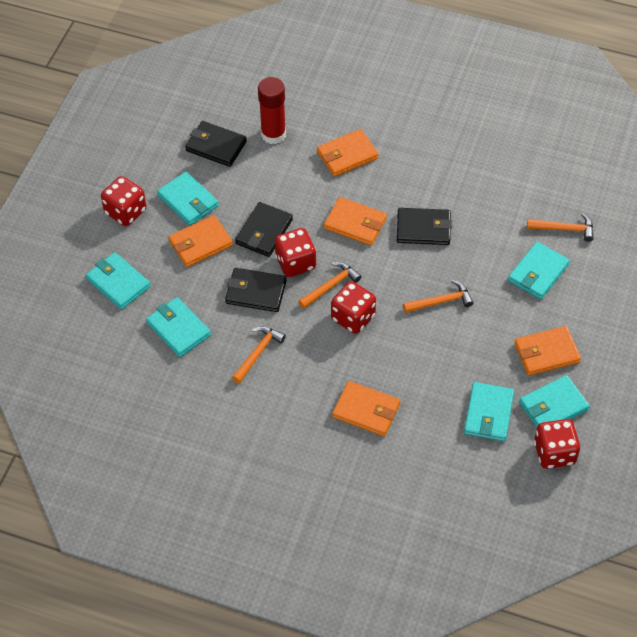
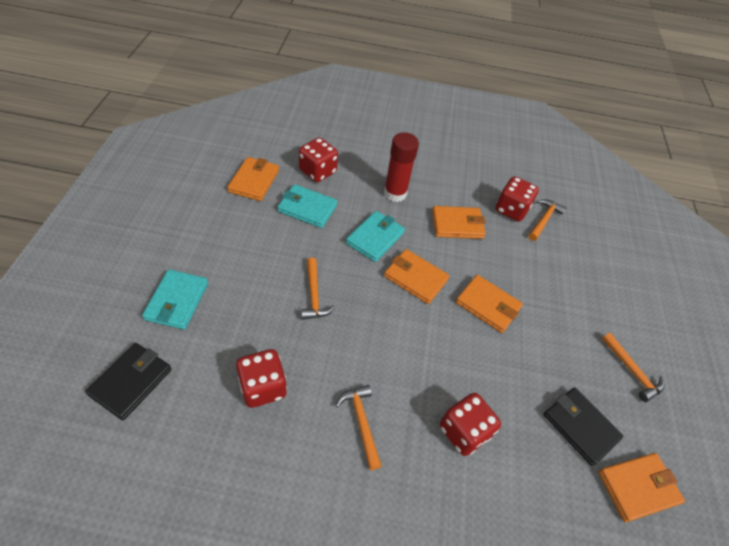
black wallet: 4 -> 2
turquoise wallet: 6 -> 3

